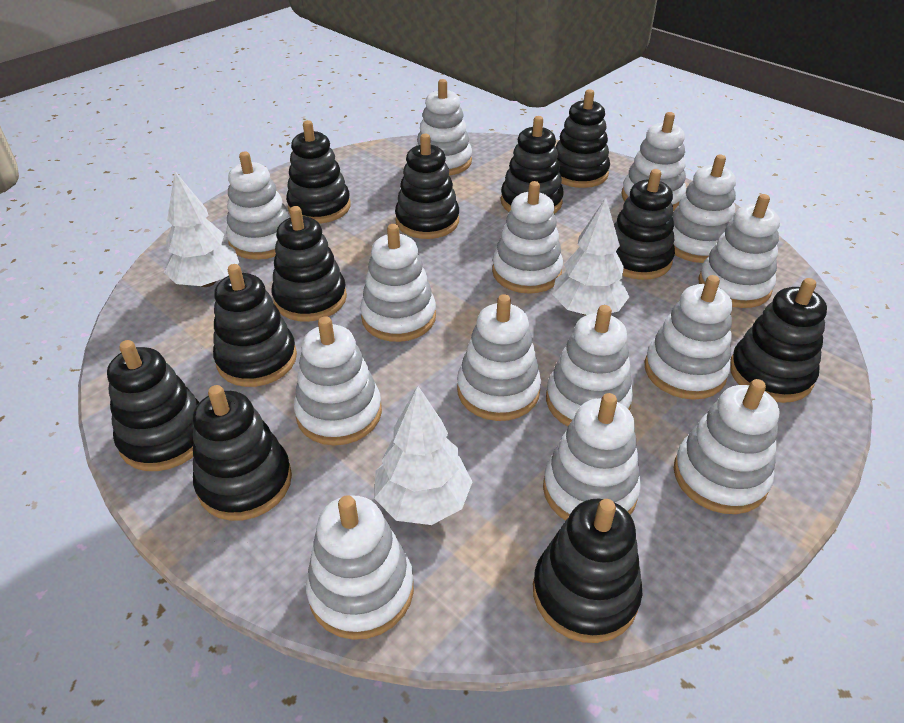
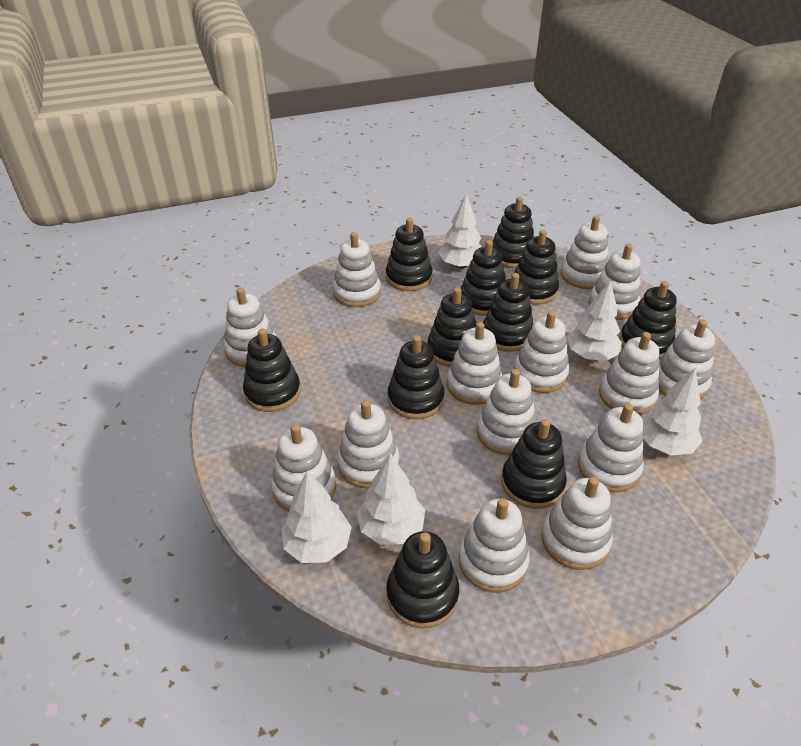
white tree: 3 -> 5

